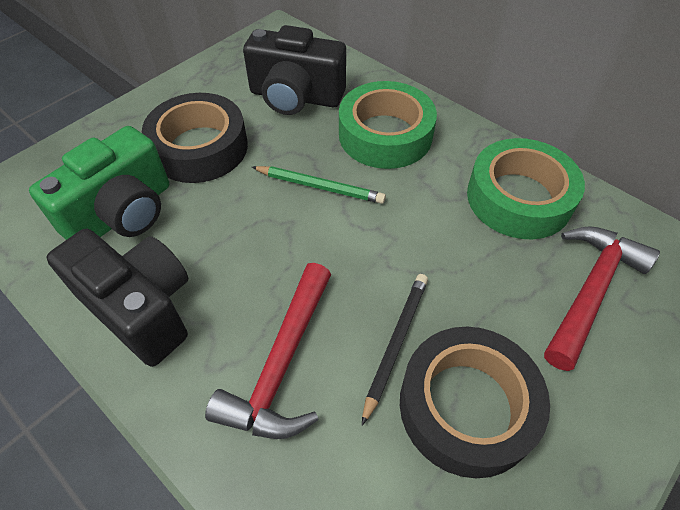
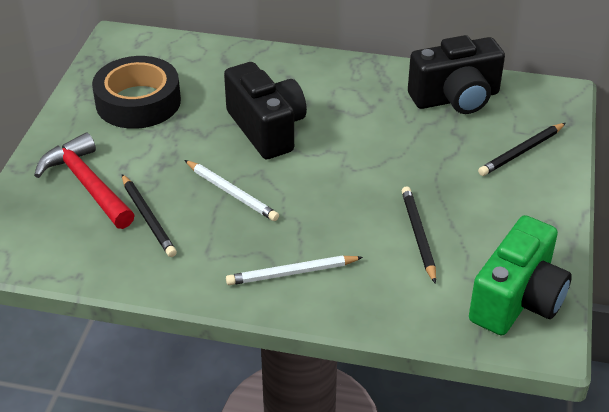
black pencil: 1 -> 3
black tape: 2 -> 1
green pencil: 1 -> 0
green tape: 2 -> 0
red hammer: 2 -> 1
white pencil: 0 -> 2

